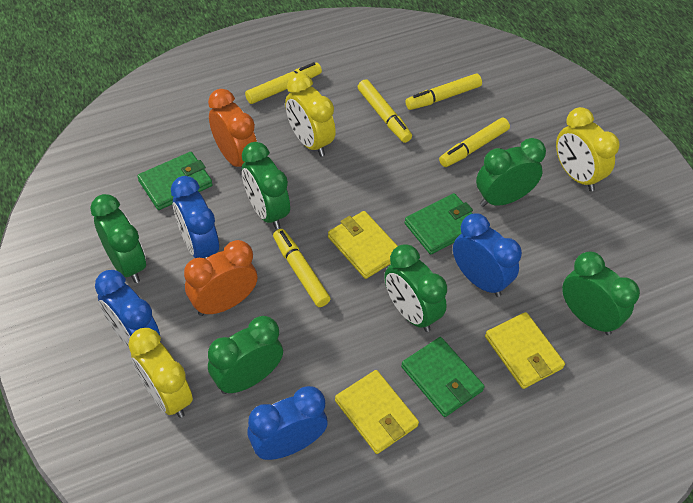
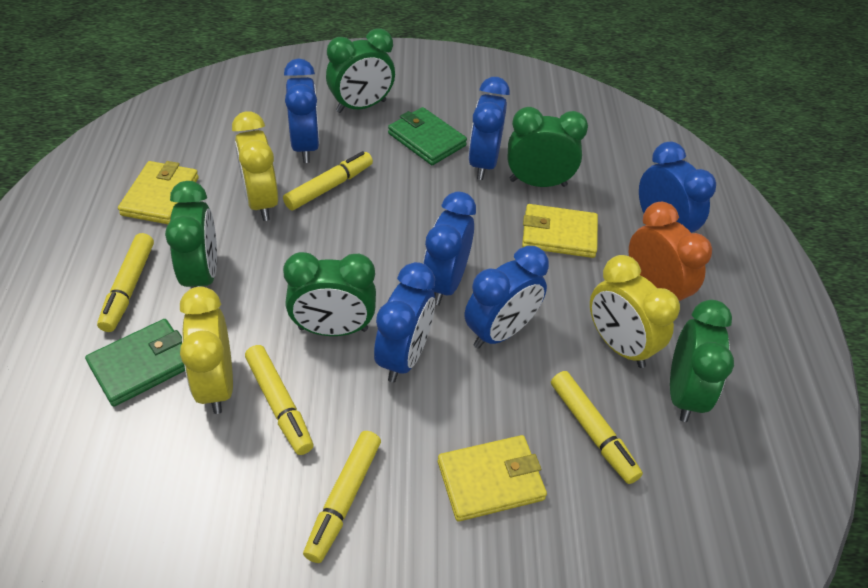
blue clock: 4 -> 6
green clock: 6 -> 5
green wallet: 3 -> 2
orange clock: 2 -> 1

